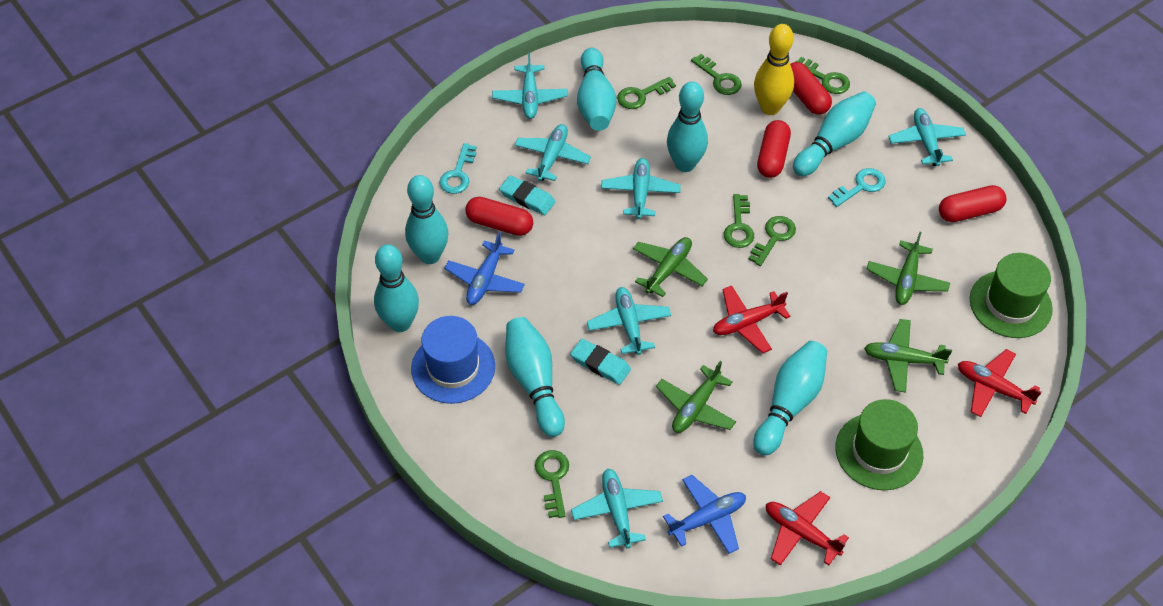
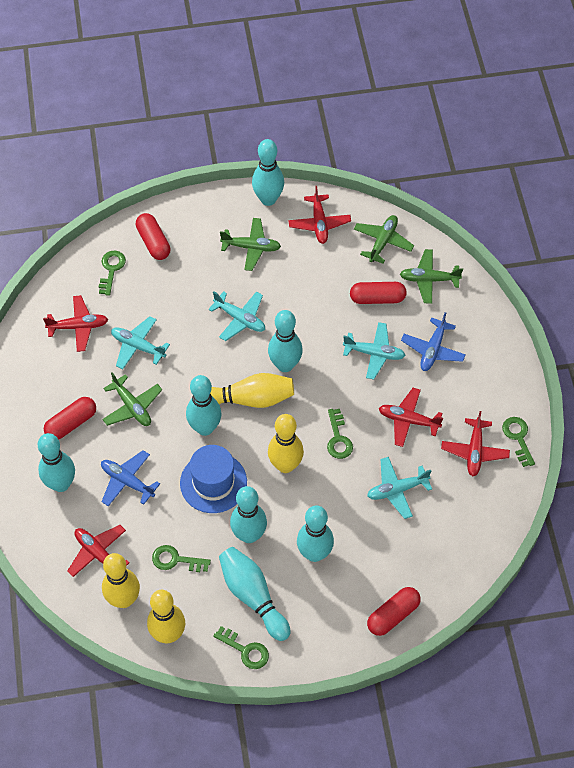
green hat: 2 -> 0
green key: 6 -> 5
red plane: 3 -> 5
turquoise eraser: 2 -> 0
turquoise key: 2 -> 0
turquoise plane: 6 -> 4
yellow bowling pin: 1 -> 4

